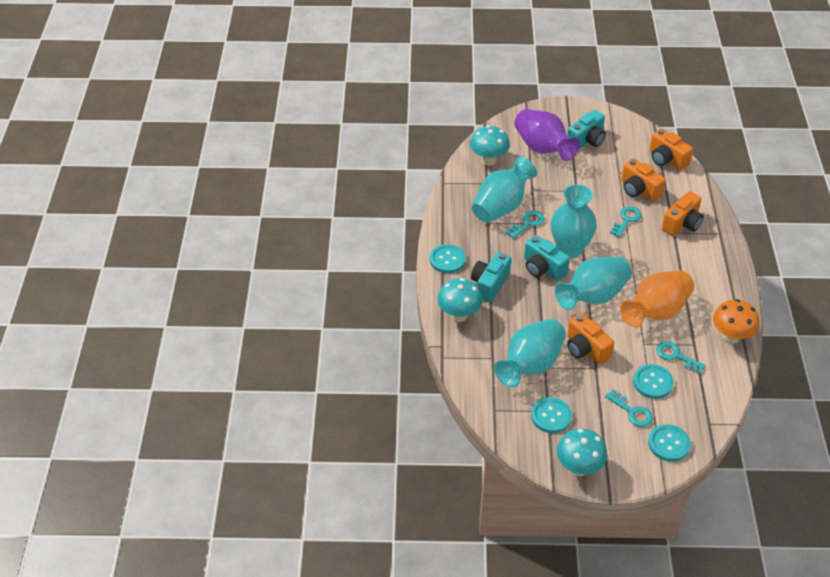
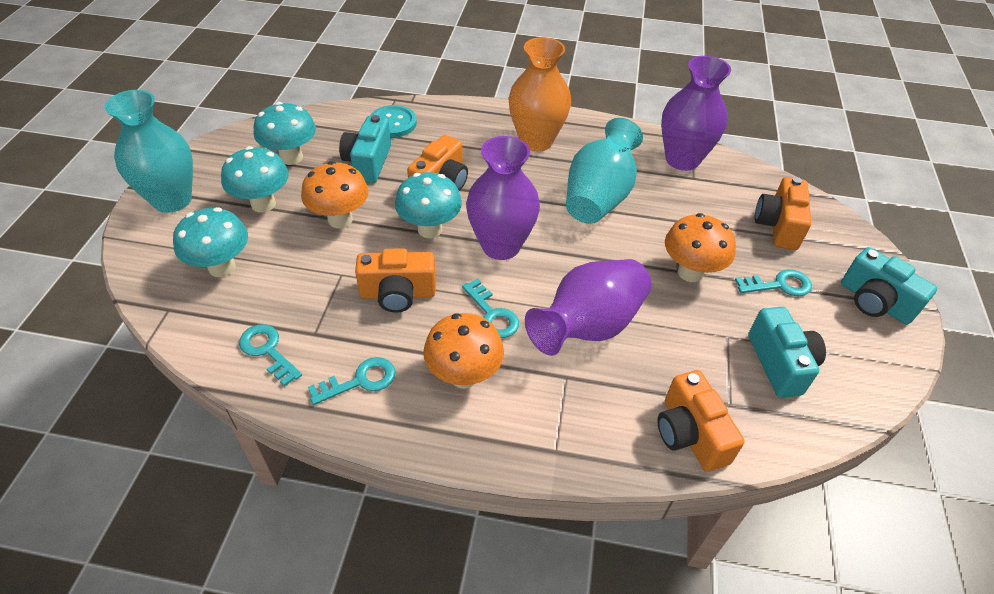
orange mushroom: 1 -> 3
purple vase: 1 -> 3
turquoise button: 4 -> 1
turquoise mushroom: 3 -> 4
turquoise vase: 4 -> 2

